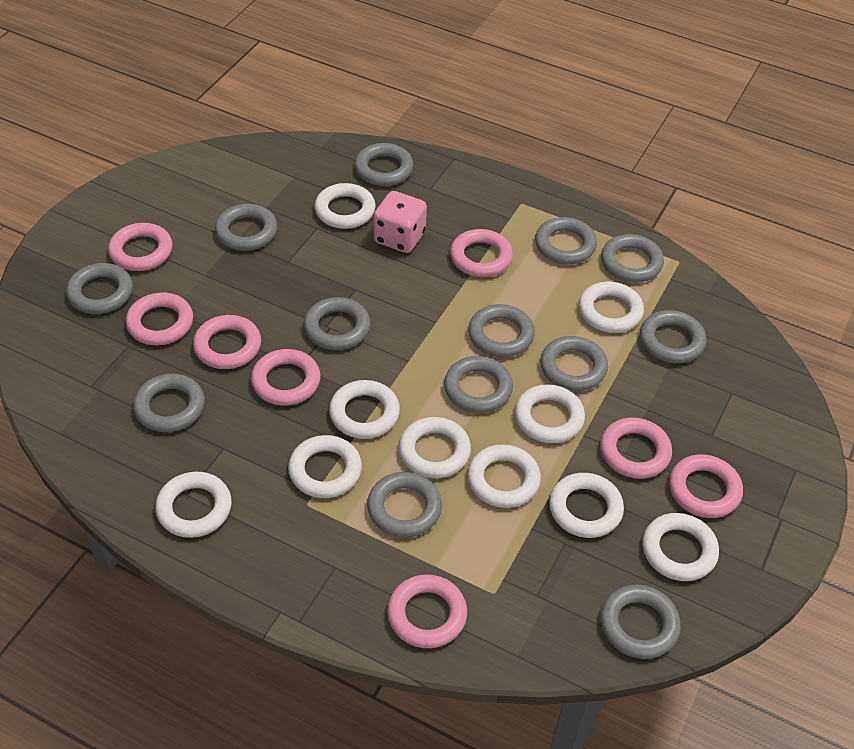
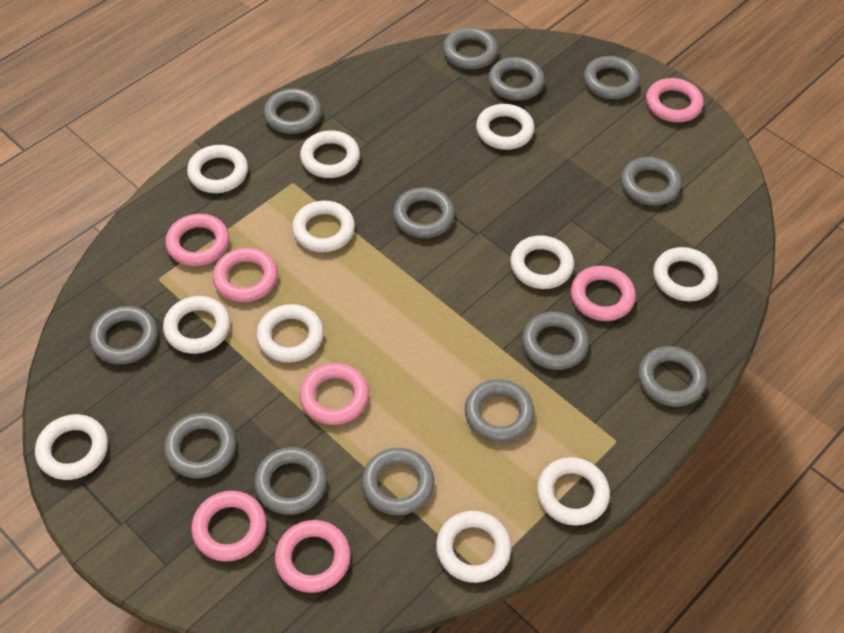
pink dice: 1 -> 0
pink ring: 8 -> 7
white ring: 10 -> 11

